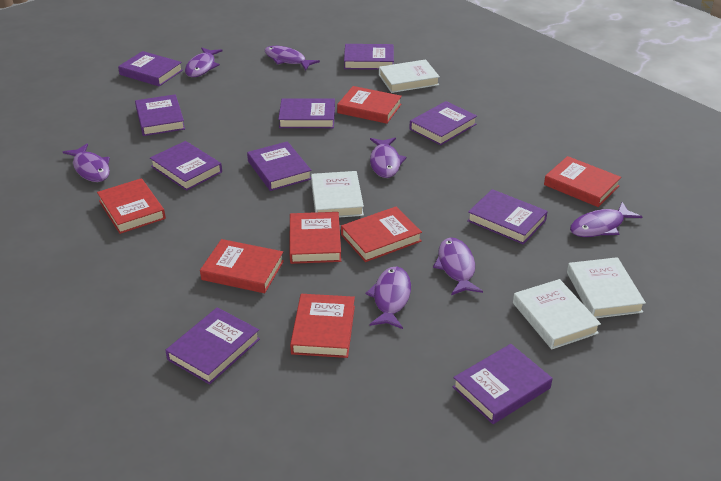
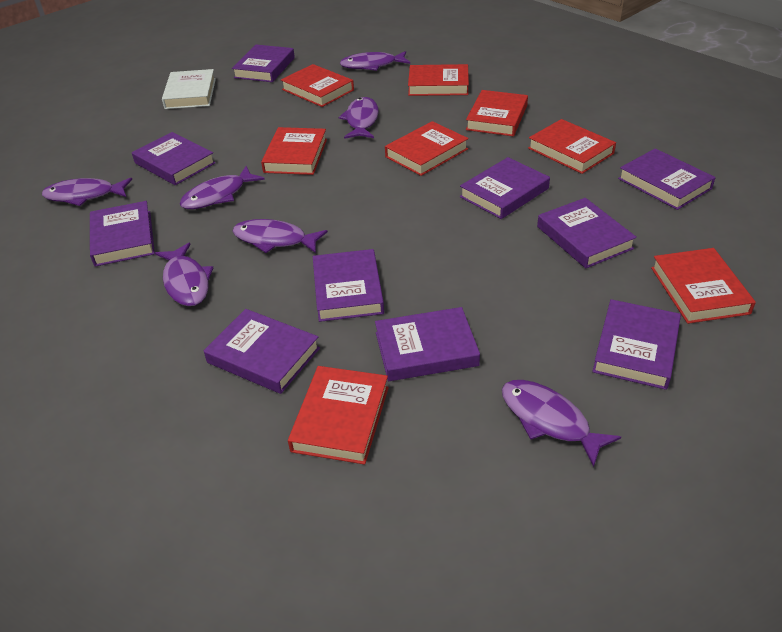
red book: 7 -> 8
white book: 4 -> 1

